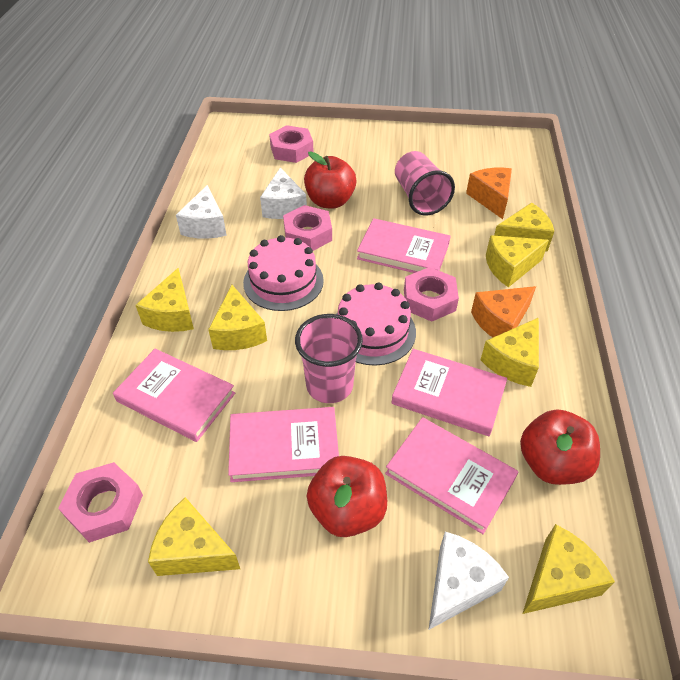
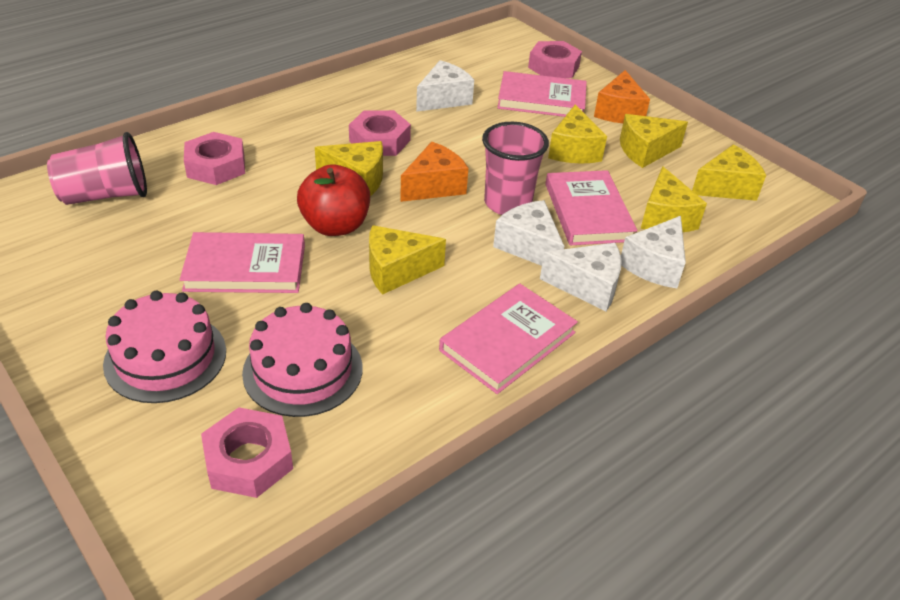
pink book: 5 -> 4
red apple: 3 -> 1
white cheese: 3 -> 4
yellow cheese: 7 -> 6

